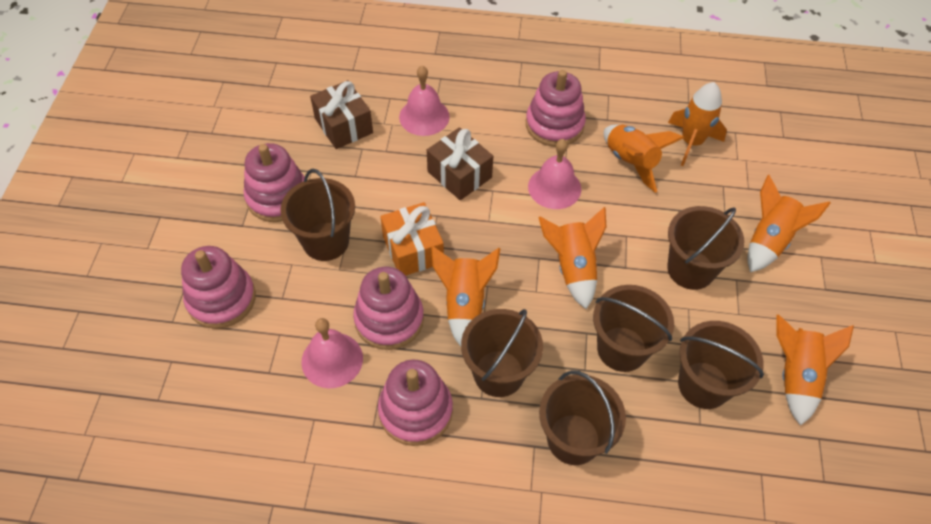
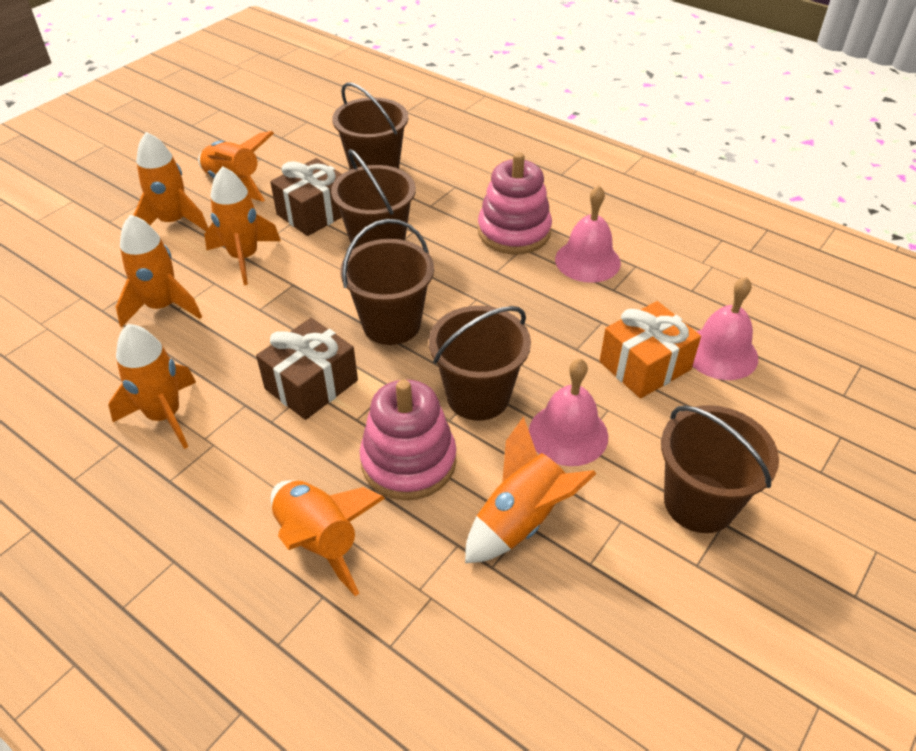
brown bucket: 6 -> 5
orange rocket: 6 -> 7
pink stacking toy: 5 -> 2

